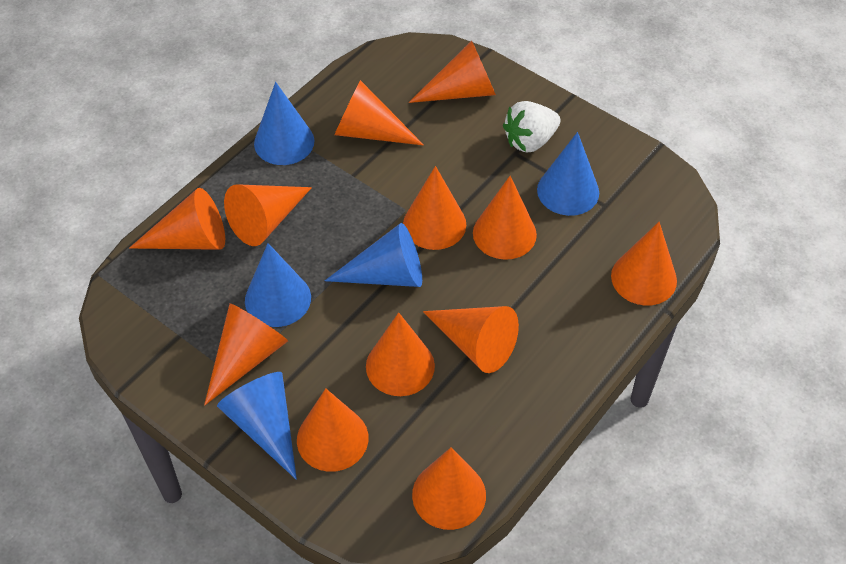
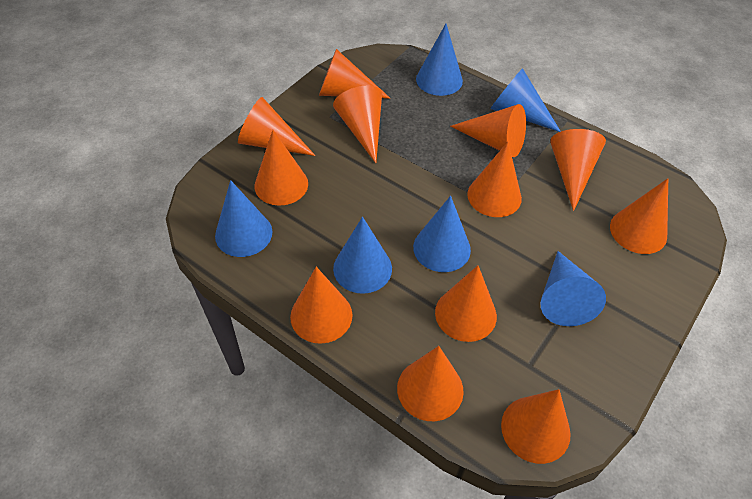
blue cone: 5 -> 6
white strawberry: 1 -> 0

